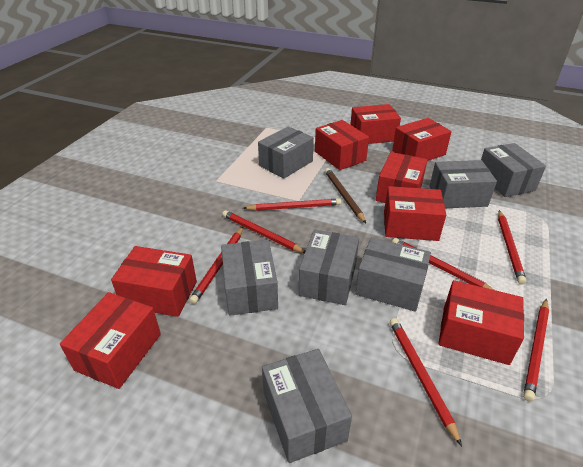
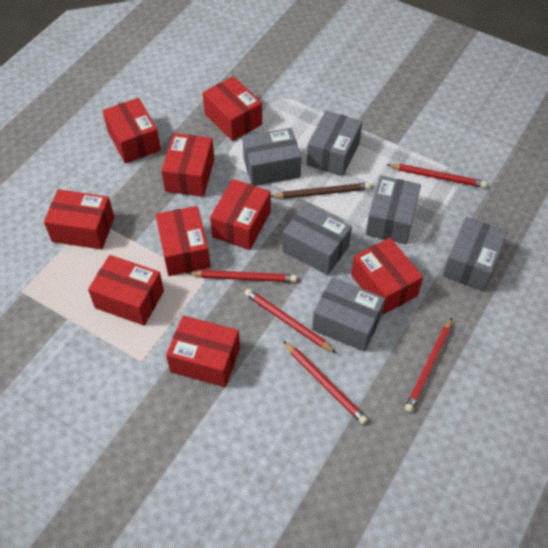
grey box: 7 -> 6
red box: 8 -> 9
red pencil: 7 -> 5

